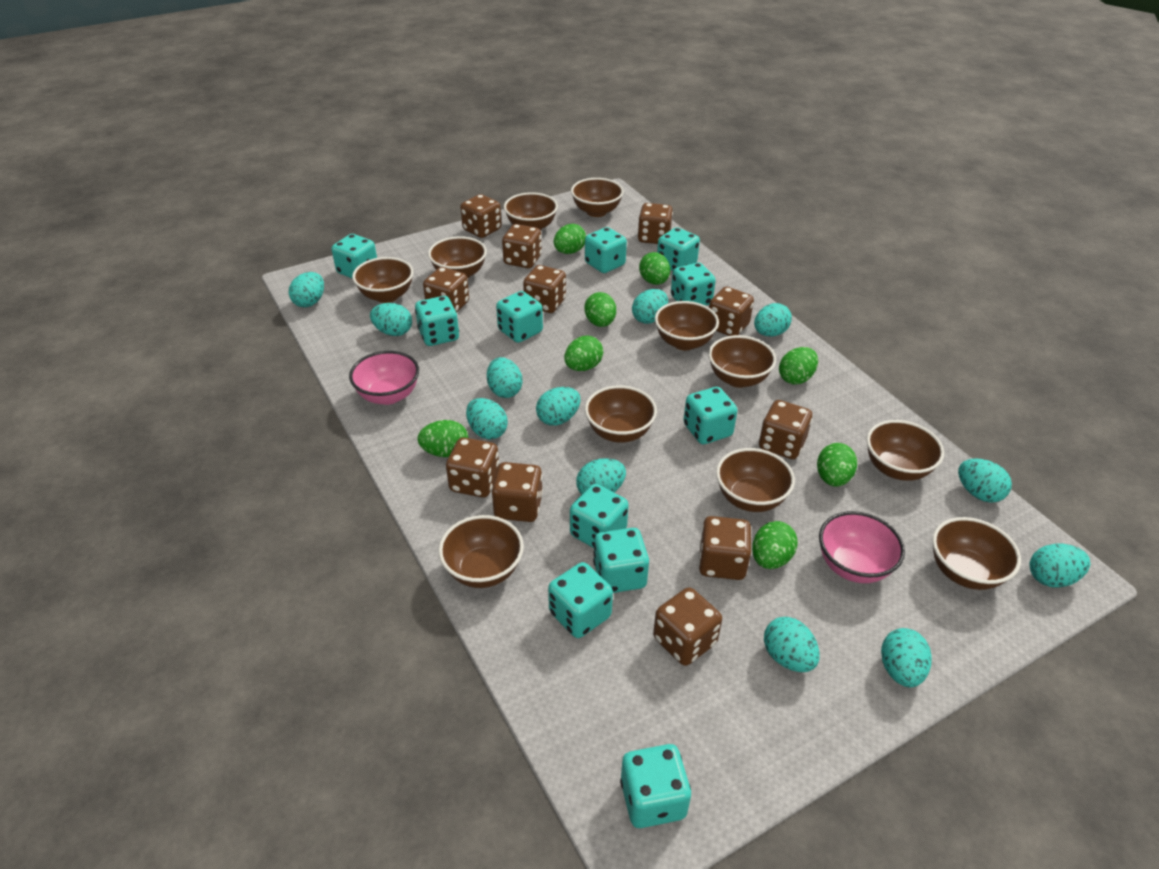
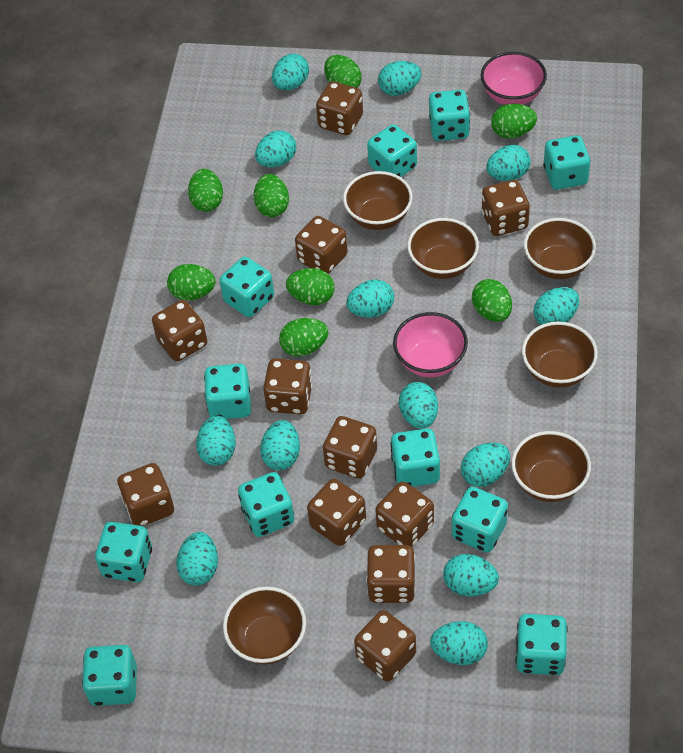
brown bowl: 11 -> 6
turquoise egg: 12 -> 13

